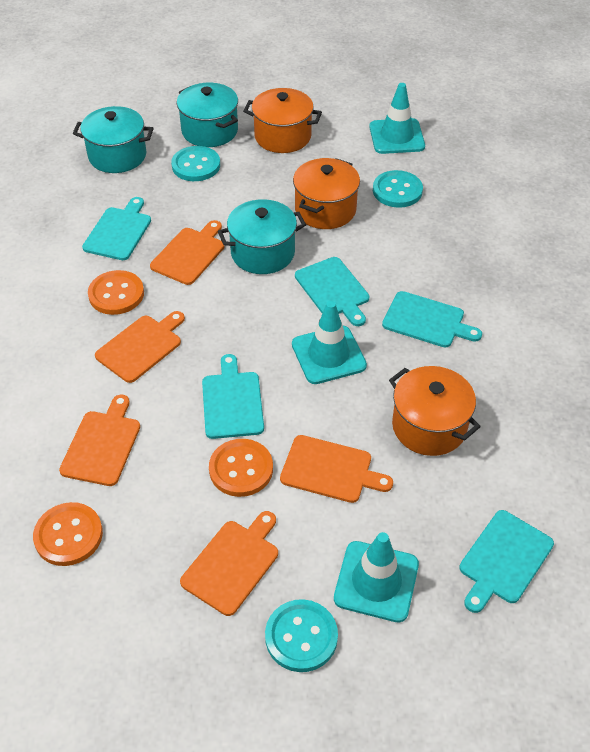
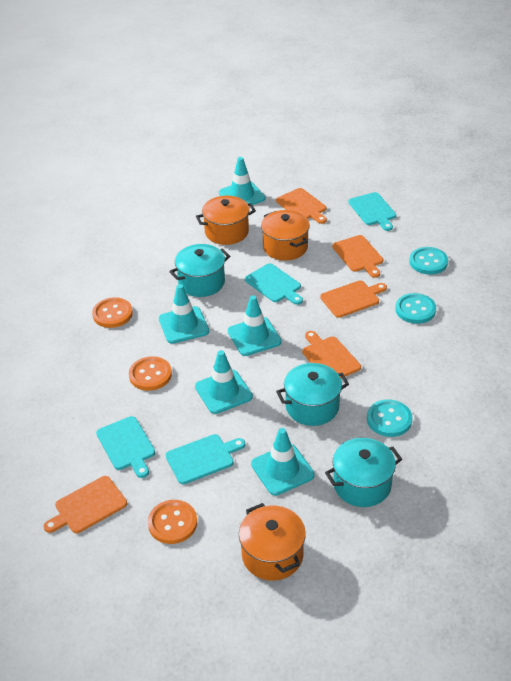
turquoise cutting board: 5 -> 4
turquoise traffic cone: 3 -> 5

